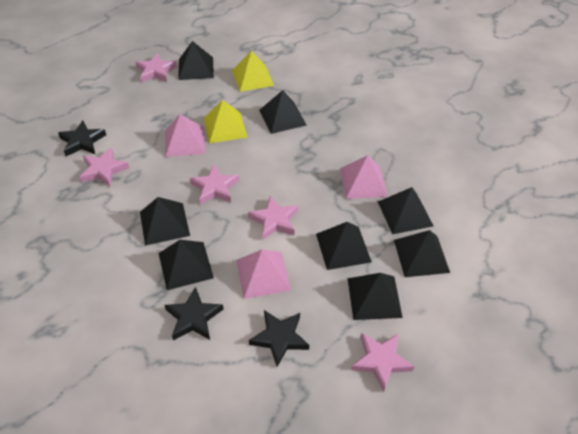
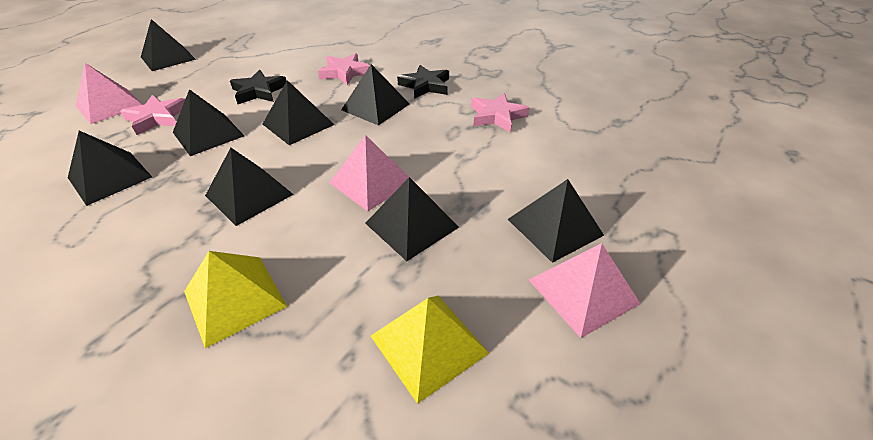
black star: 3 -> 2
pink star: 5 -> 3

